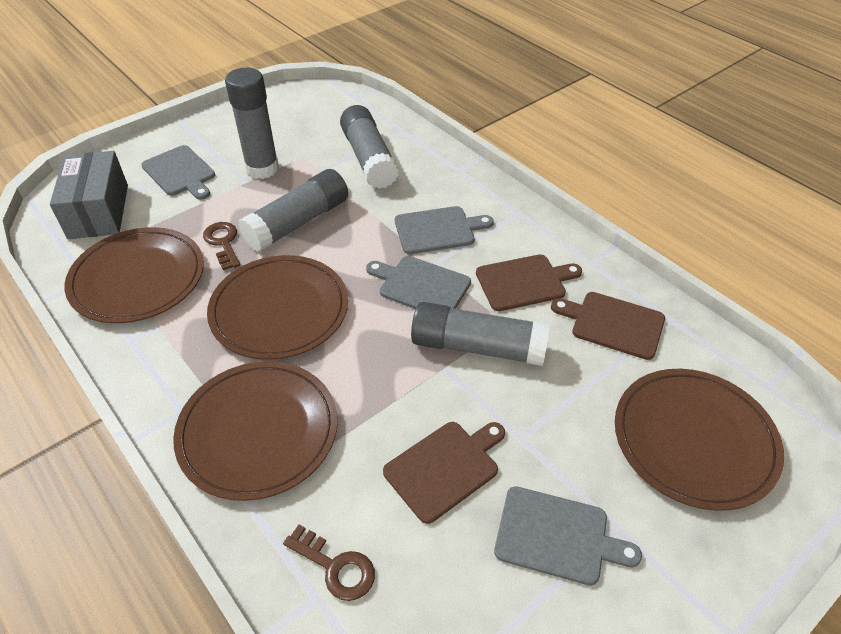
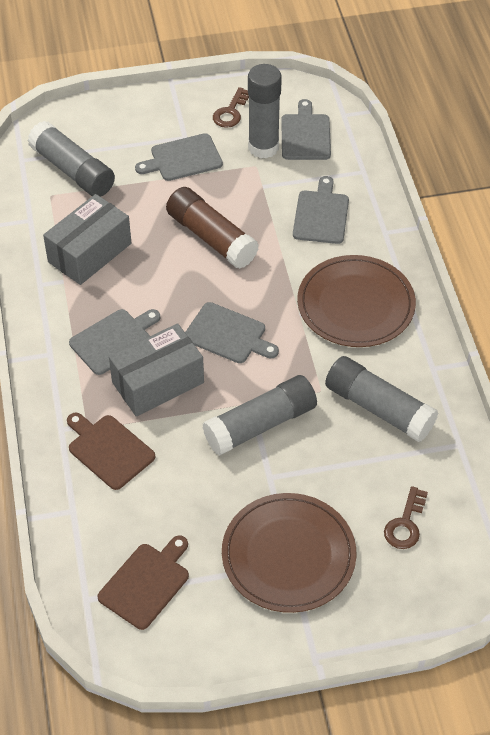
brown cutting board: 3 -> 2
brown glue stick: 0 -> 1
brown plate: 4 -> 2
grey box: 1 -> 2
grey cutting board: 4 -> 5

